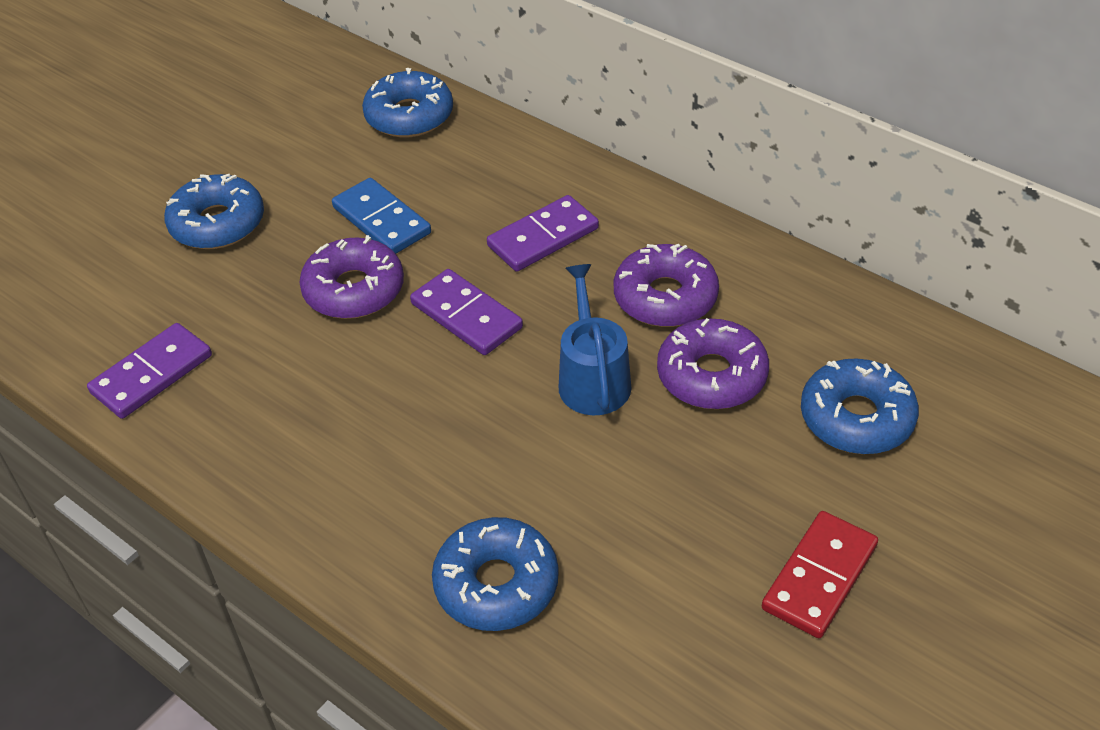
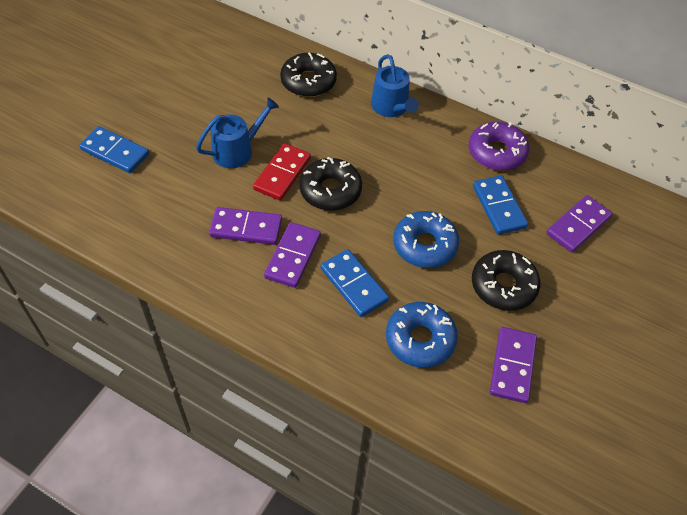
black donut: 0 -> 3
blue domino: 1 -> 3
blue donut: 4 -> 2
blue watering can: 1 -> 2
purple domino: 3 -> 4
purple donut: 3 -> 1

